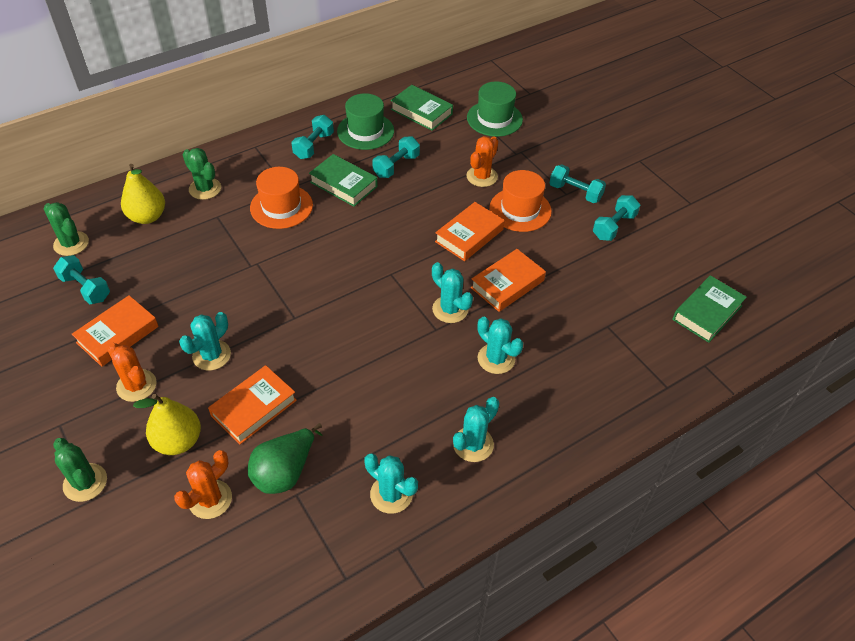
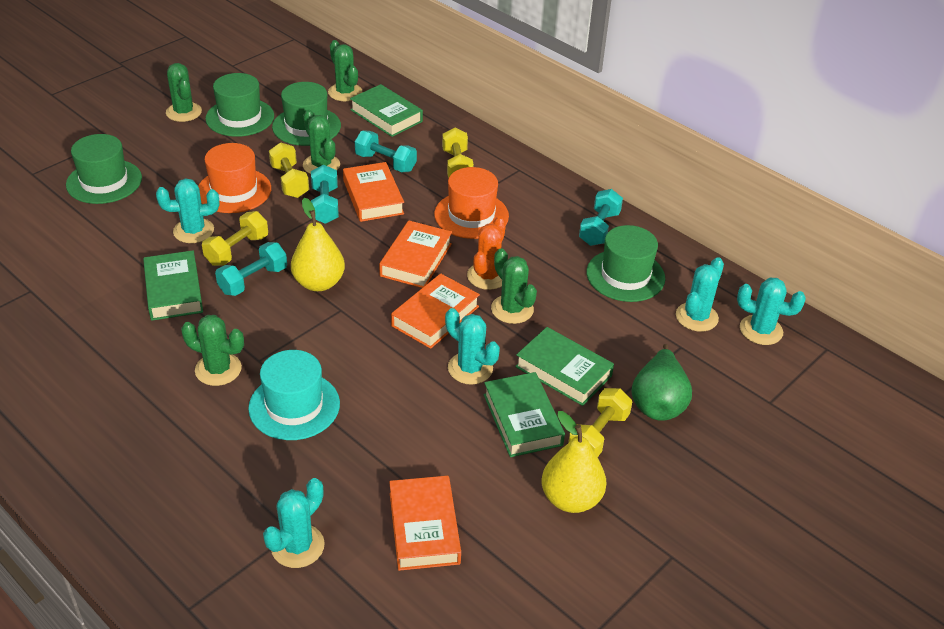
green book: 3 -> 4
green cactus: 3 -> 5
green hat: 2 -> 4
orange cactus: 3 -> 1
turquoise dumbbell: 5 -> 4
turquoise hat: 0 -> 1
yellow dumbbell: 0 -> 4

